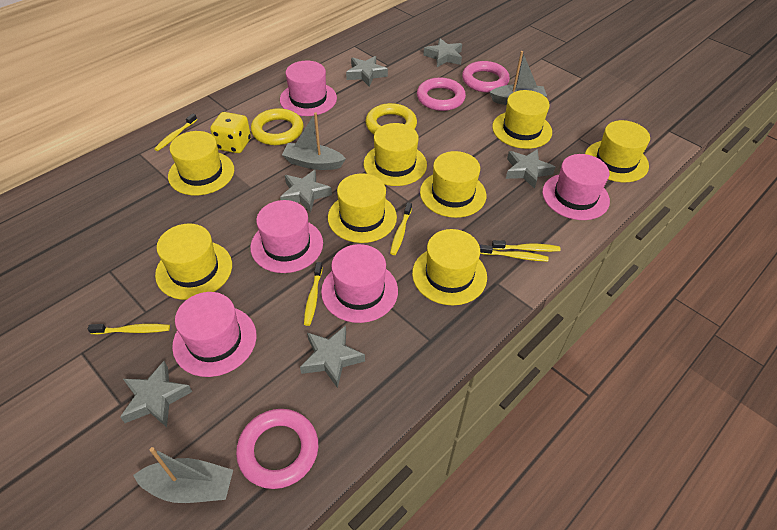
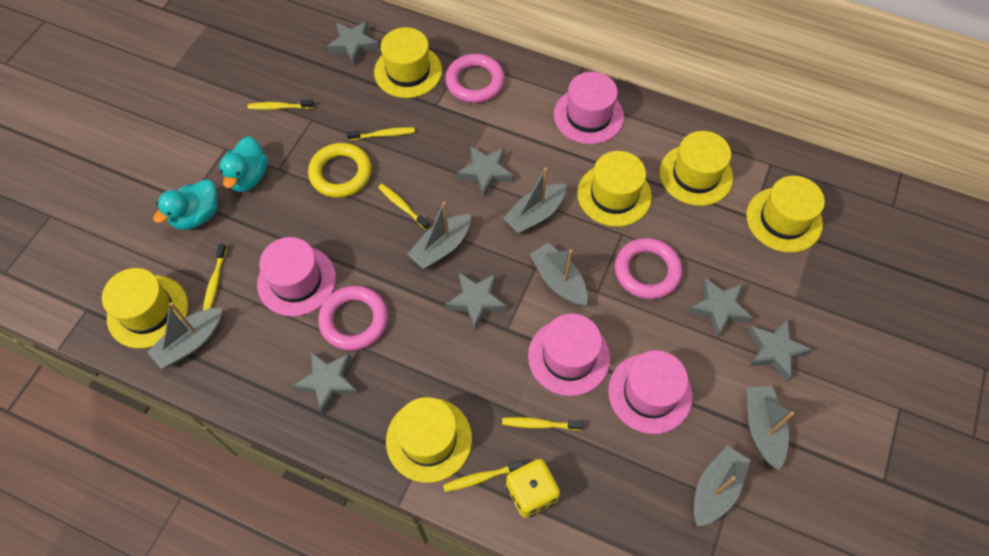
grey boat: 3 -> 6
pink hat: 5 -> 4
turquoise duck: 0 -> 2
yellow hat: 8 -> 6
yellow ring: 2 -> 1

